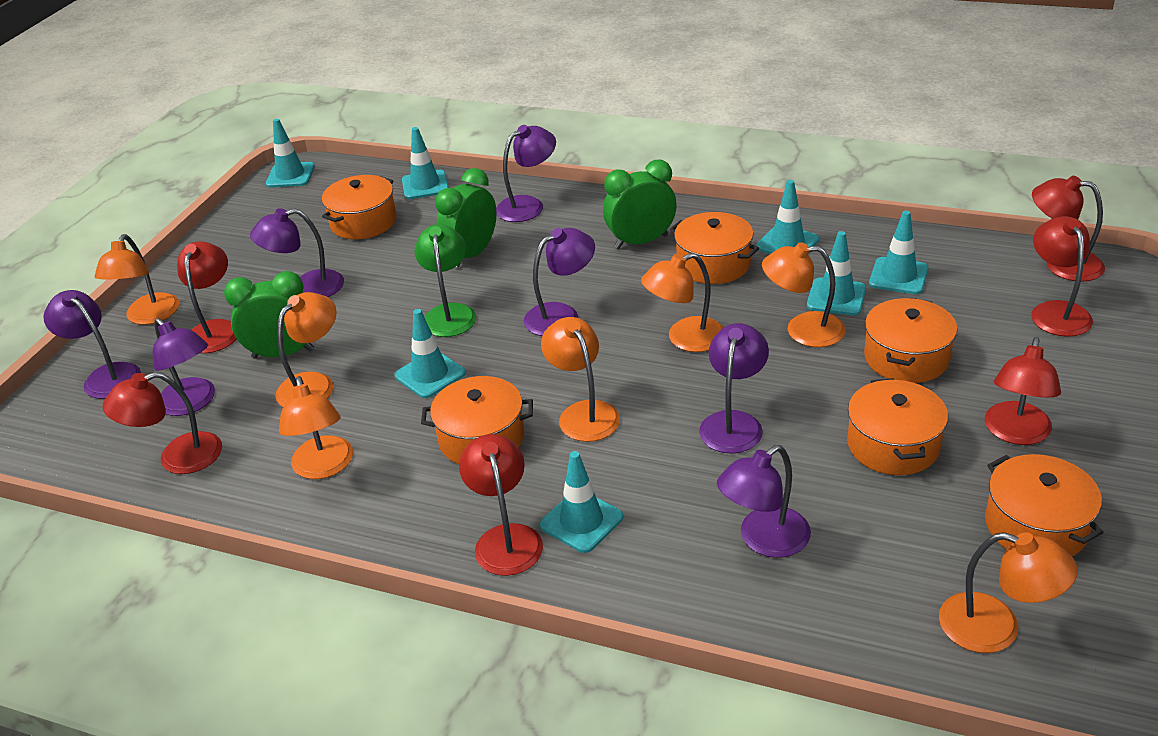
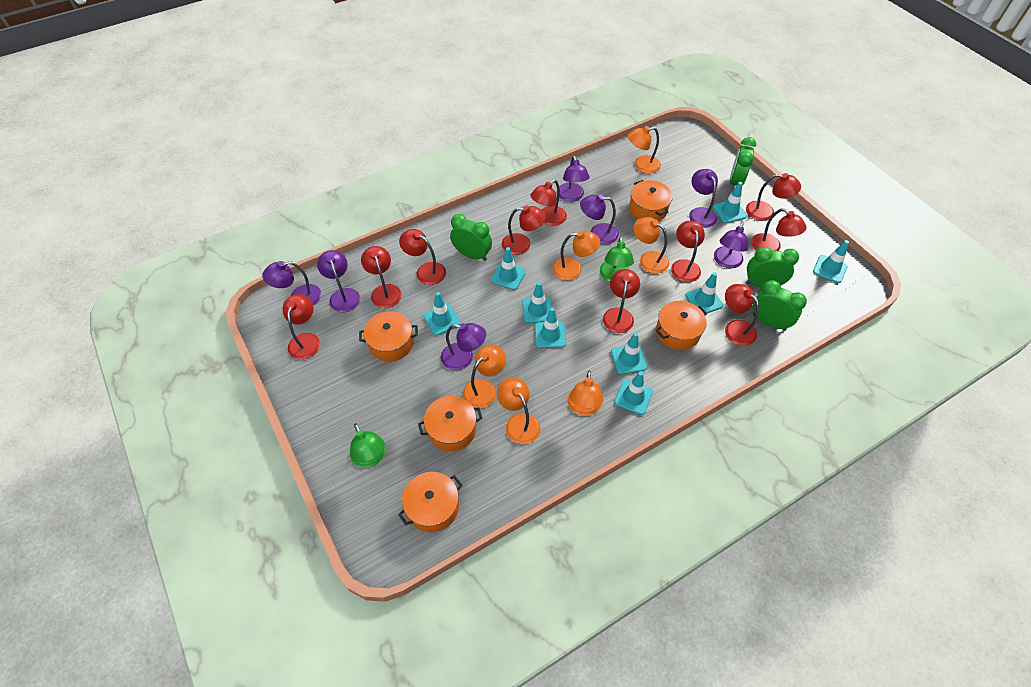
green clock: 3 -> 4
green lamp: 1 -> 2
orange lamp: 7 -> 6
orange pot: 6 -> 5
red lamp: 6 -> 10
turquoise traffic cone: 7 -> 9

